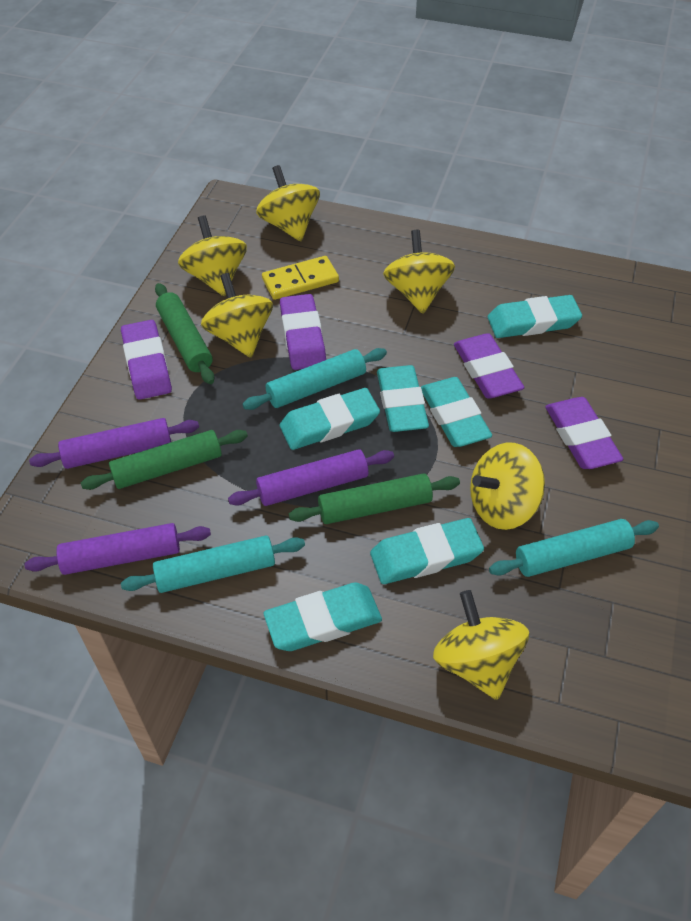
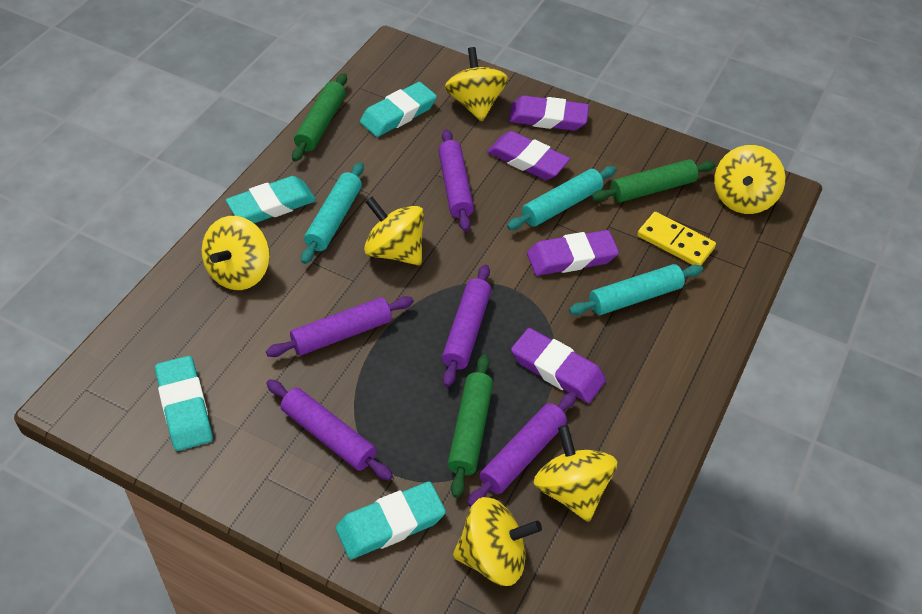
purple rolling pin: 3 -> 5
turquoise eraser: 6 -> 4

